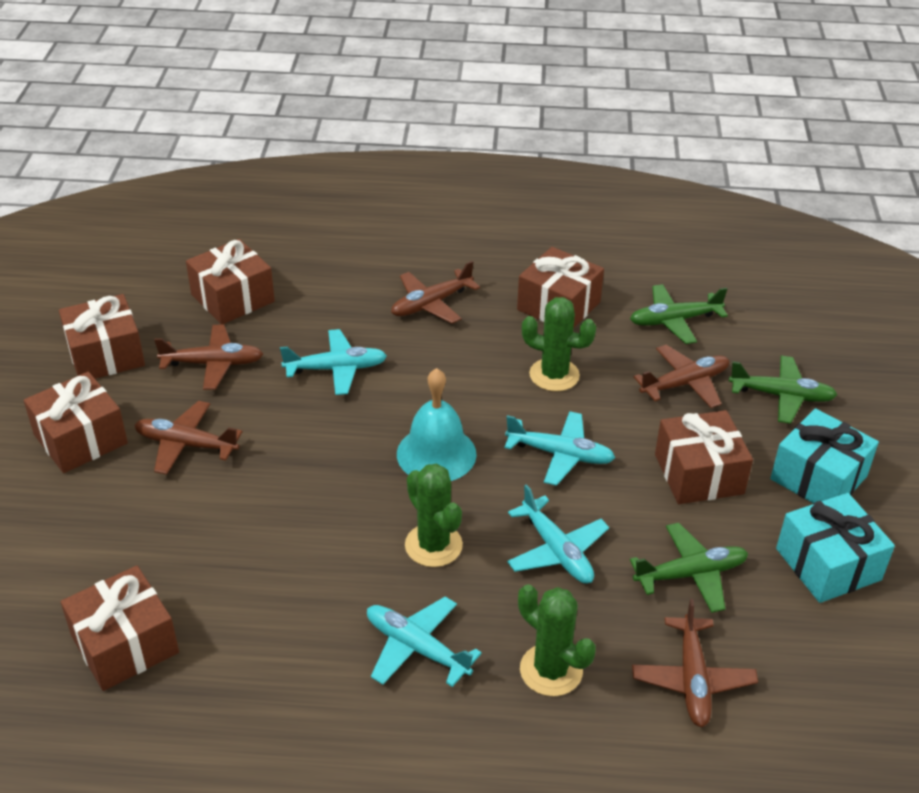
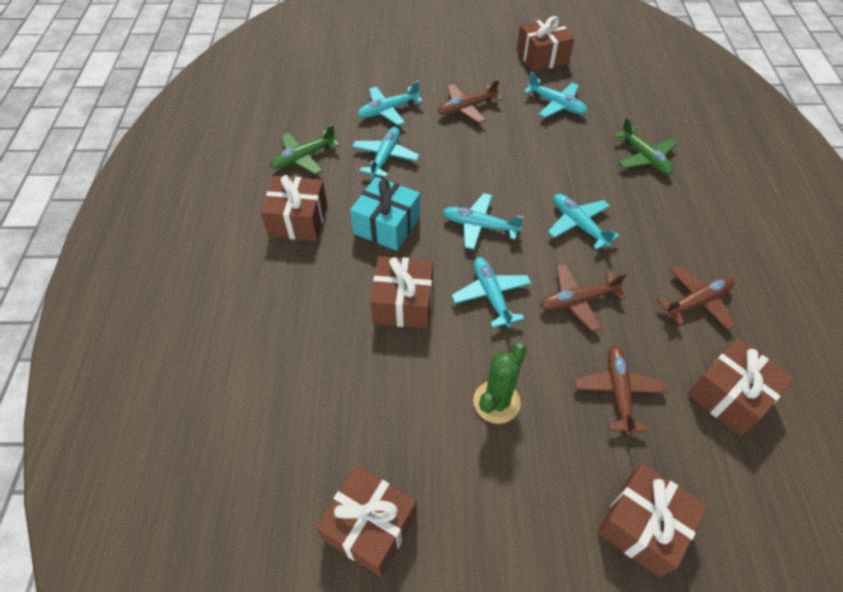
brown plane: 5 -> 4
green cactus: 3 -> 1
green plane: 3 -> 2
turquoise bell: 1 -> 0
turquoise gift: 2 -> 1
turquoise plane: 4 -> 6

